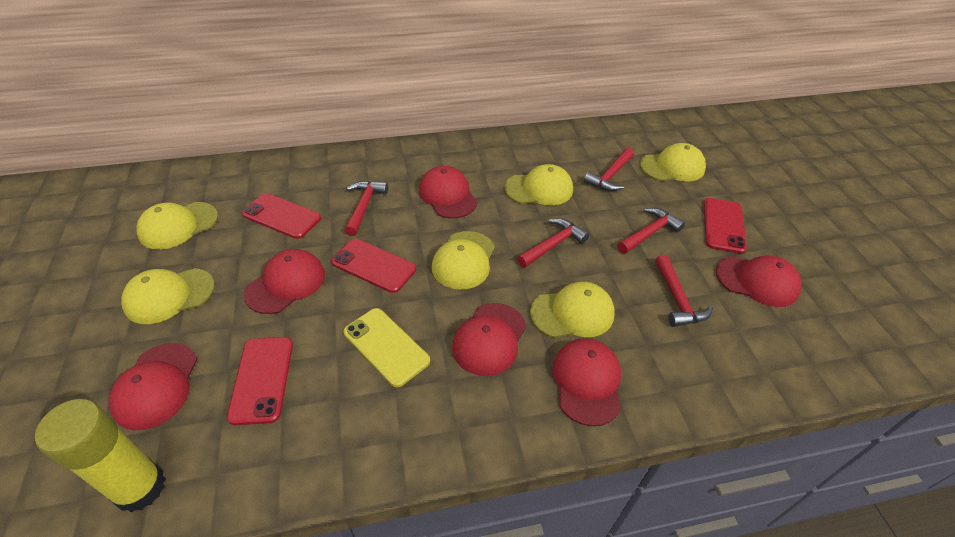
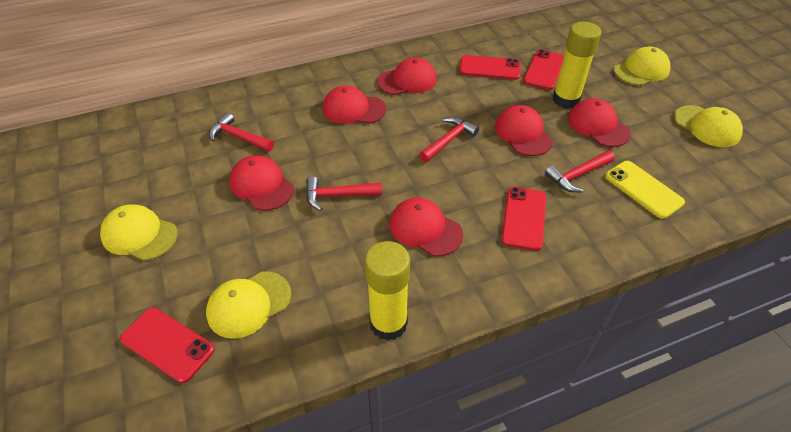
red hammer: 5 -> 4
yellow cap: 6 -> 4
yellow glue stick: 1 -> 2

